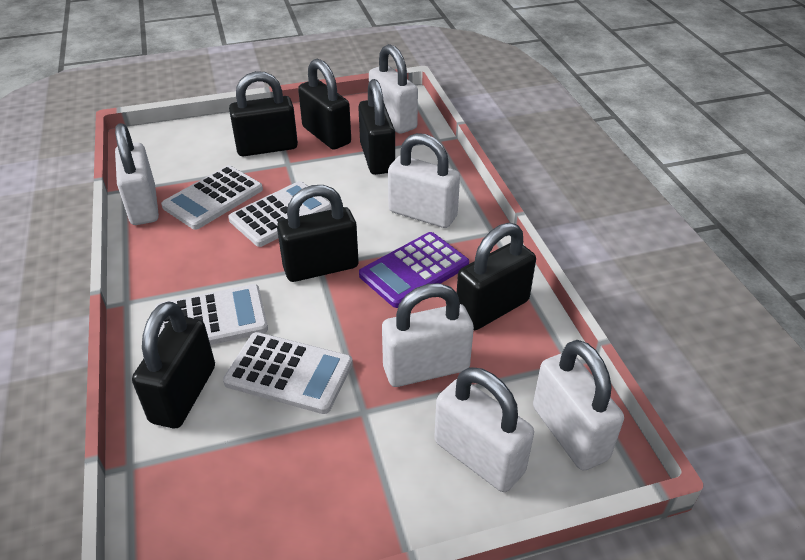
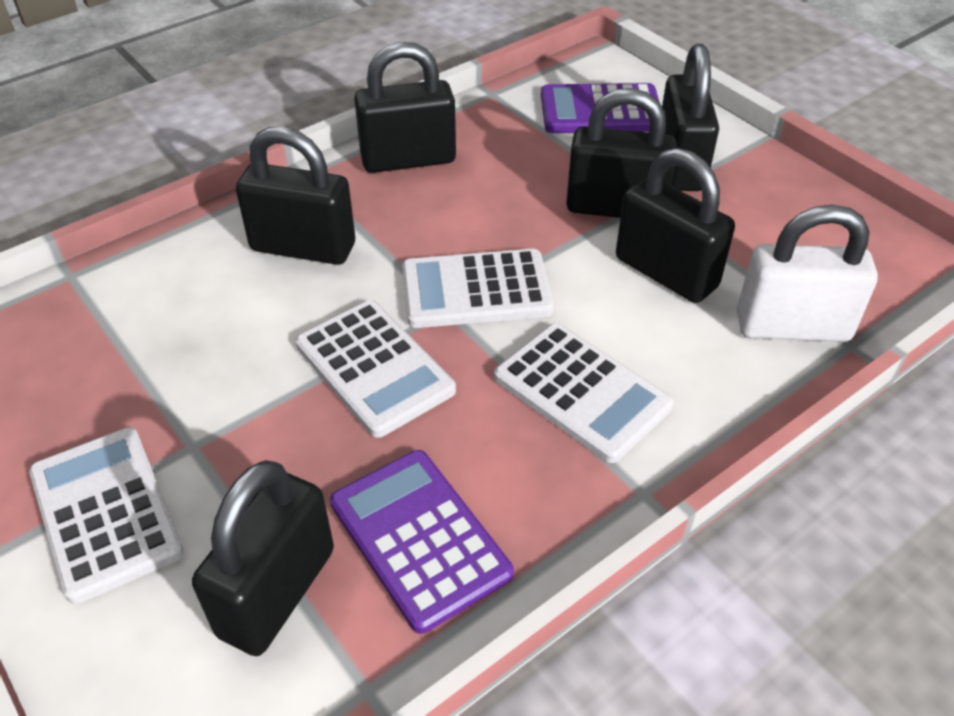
purple calculator: 1 -> 2
white padlock: 6 -> 1

